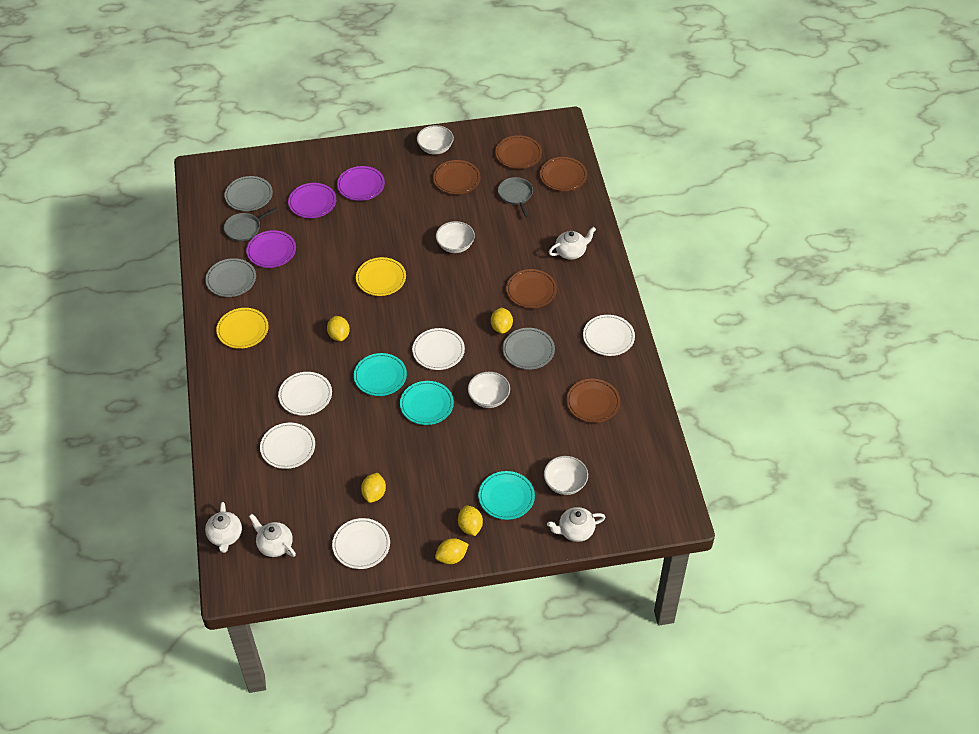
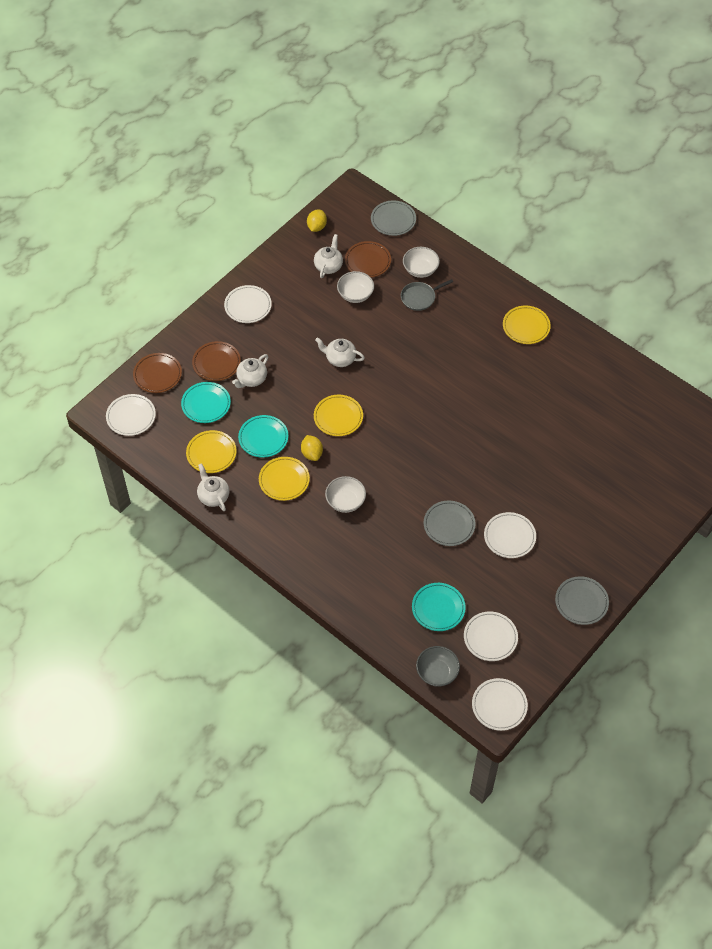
brown plate: 5 -> 3
grey bowl: 0 -> 1
grey pan: 2 -> 1
purple plate: 3 -> 0
white bowl: 4 -> 3
yellow lemon: 5 -> 2
yellow plate: 2 -> 4

